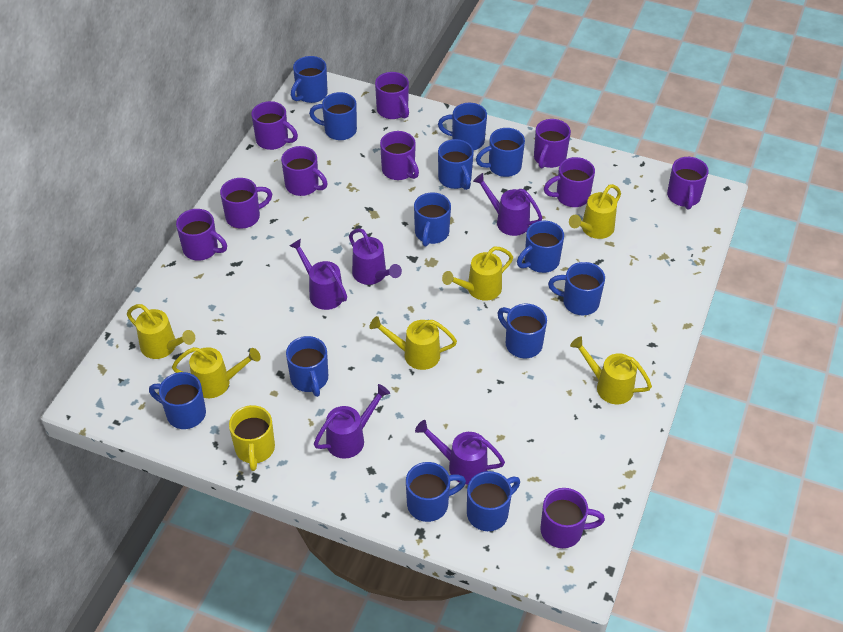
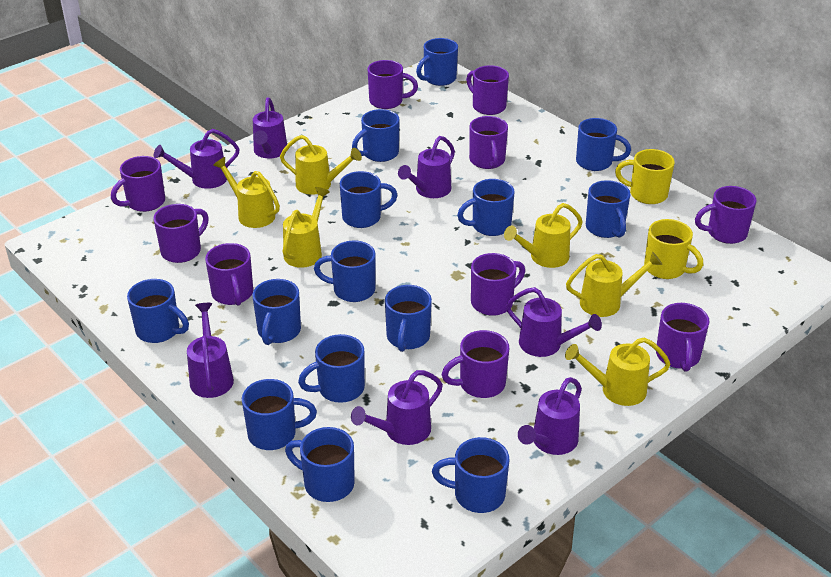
blue mug: 13 -> 14
purple watering can: 5 -> 7
yellow mug: 1 -> 2

